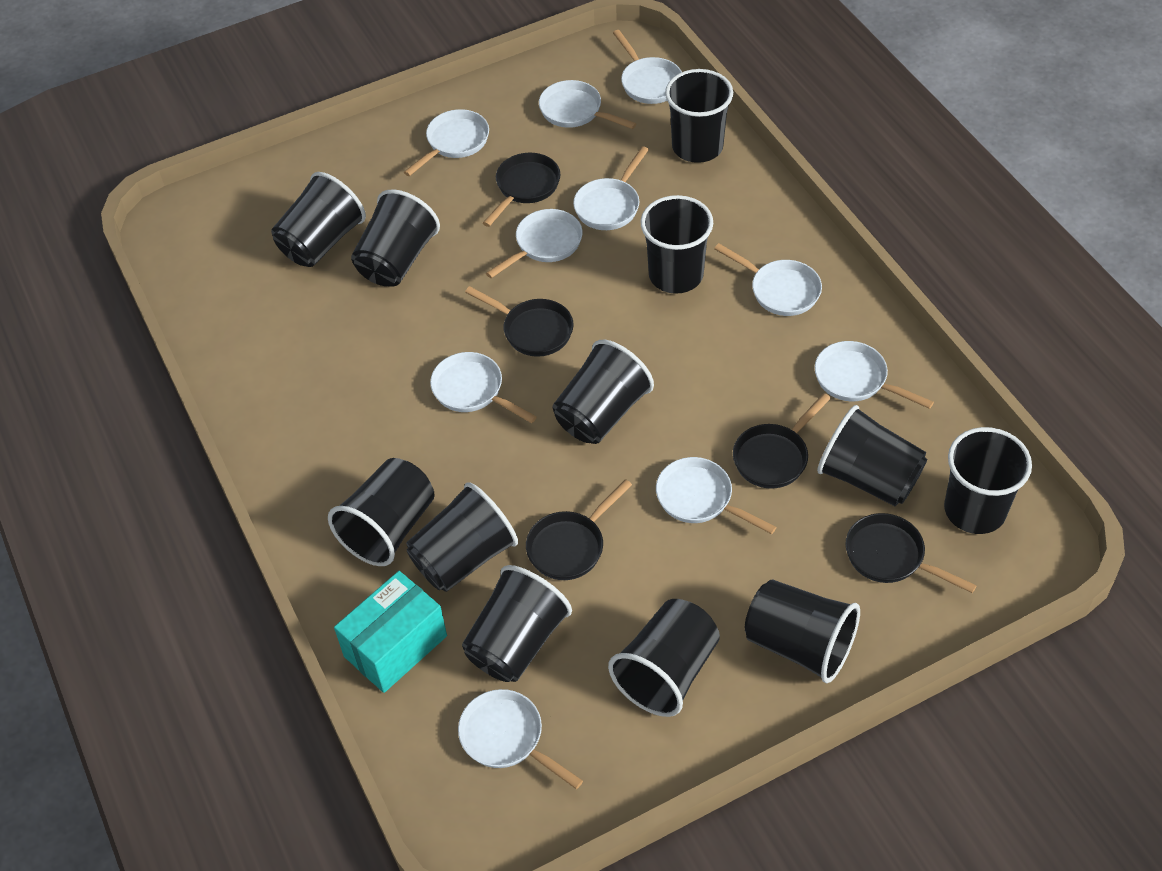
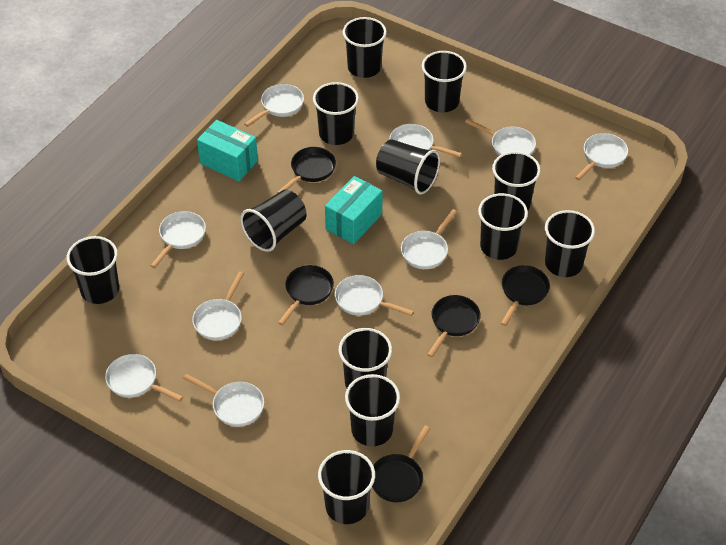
turquoise box: 1 -> 2

